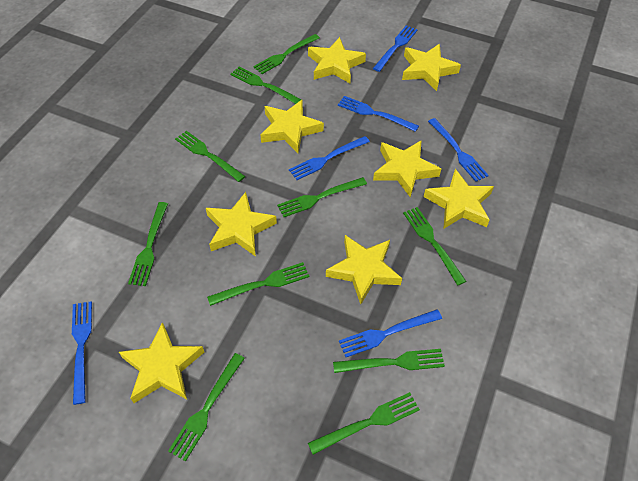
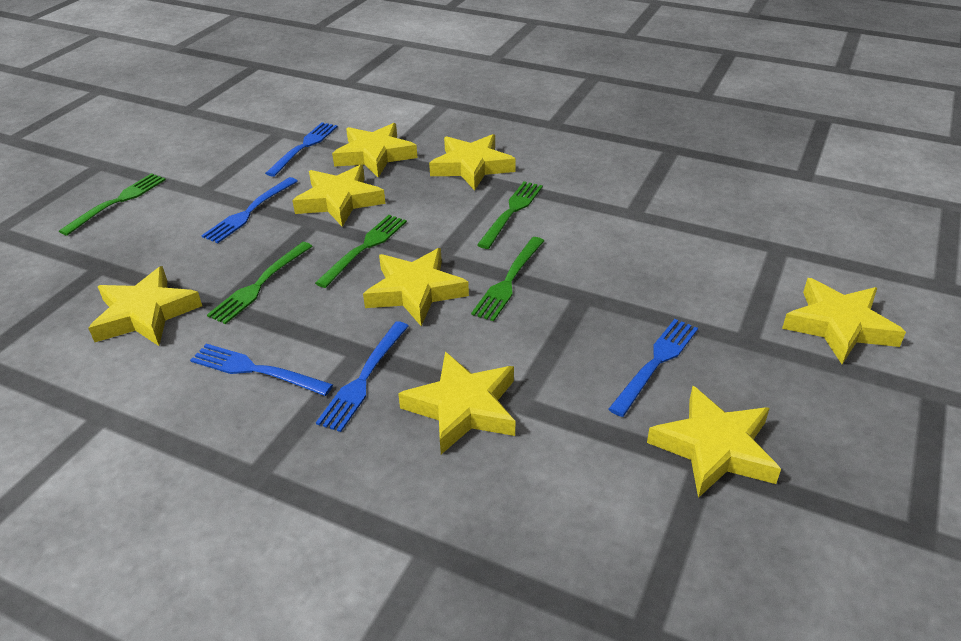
blue fork: 6 -> 5
green fork: 10 -> 5

